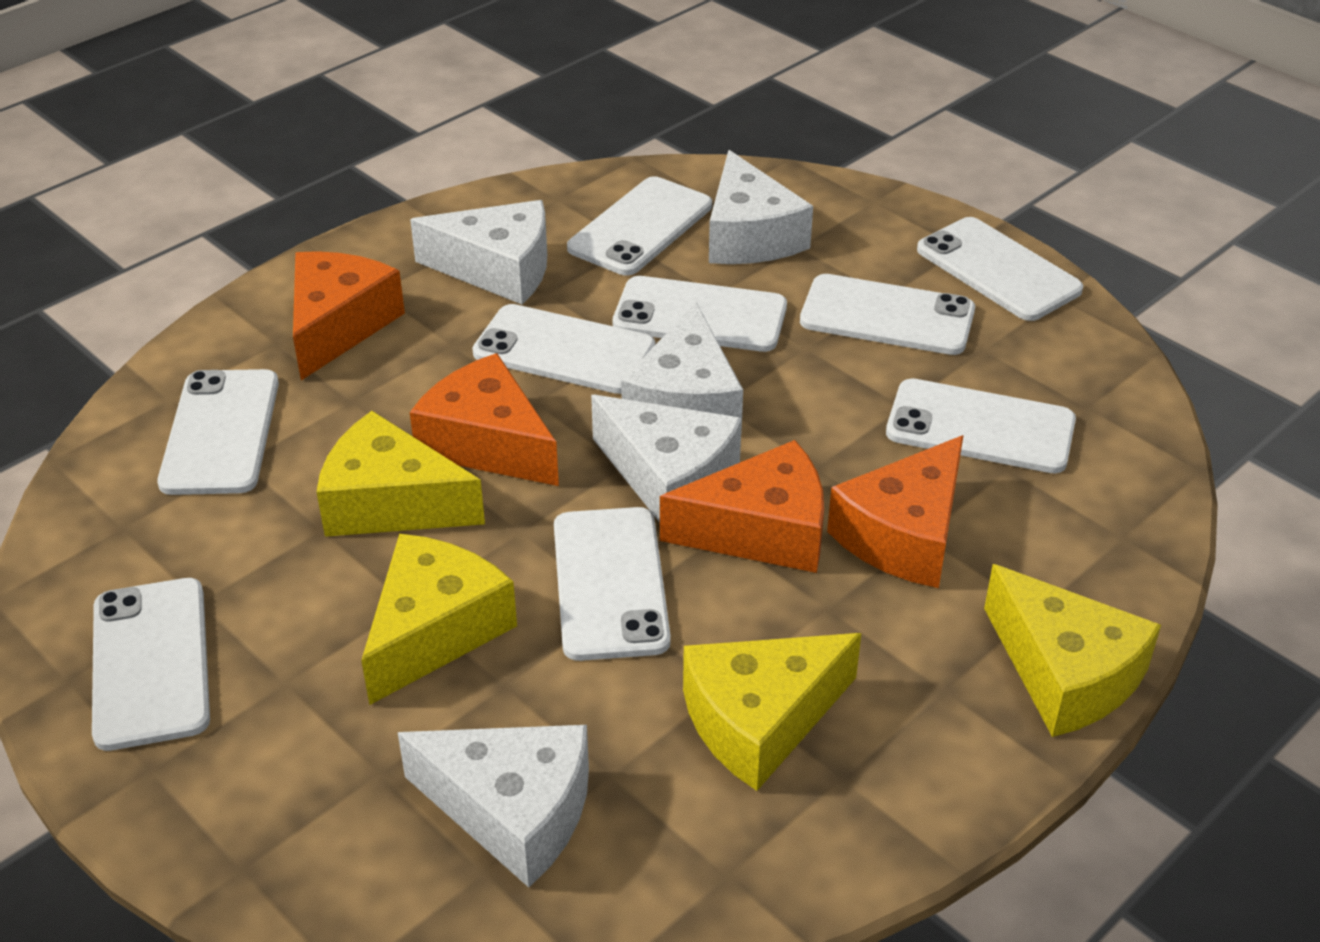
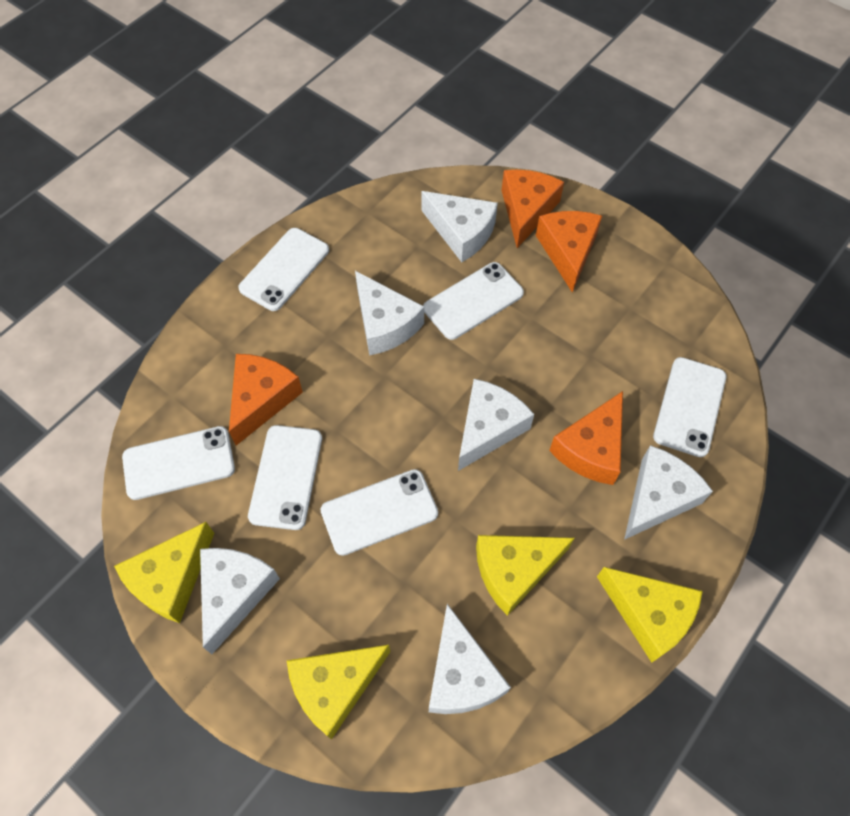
white cheese: 5 -> 6
white phone: 9 -> 6

